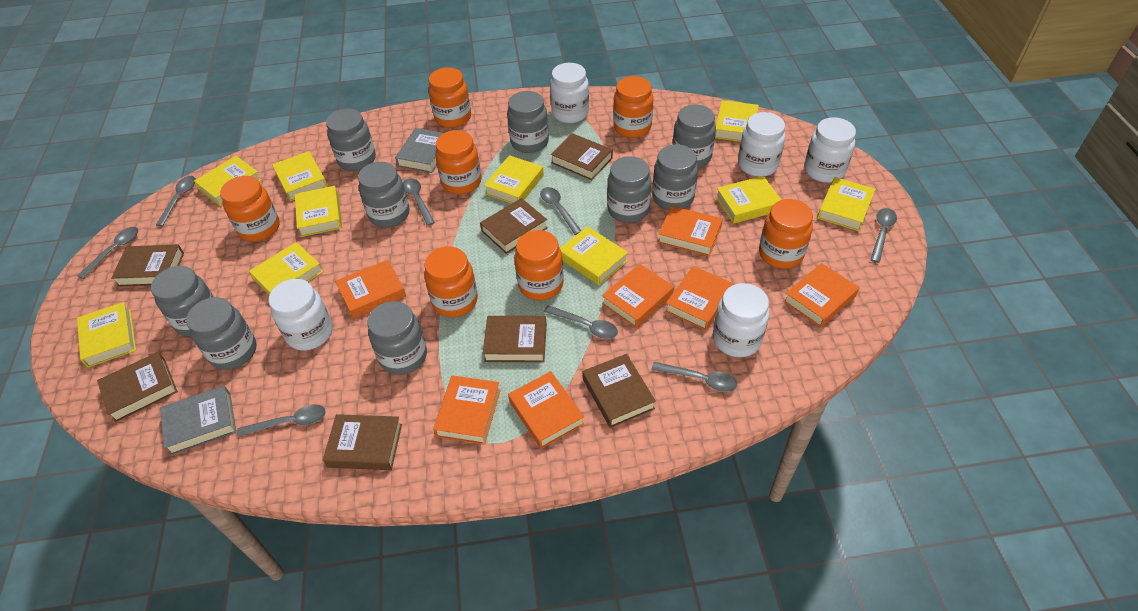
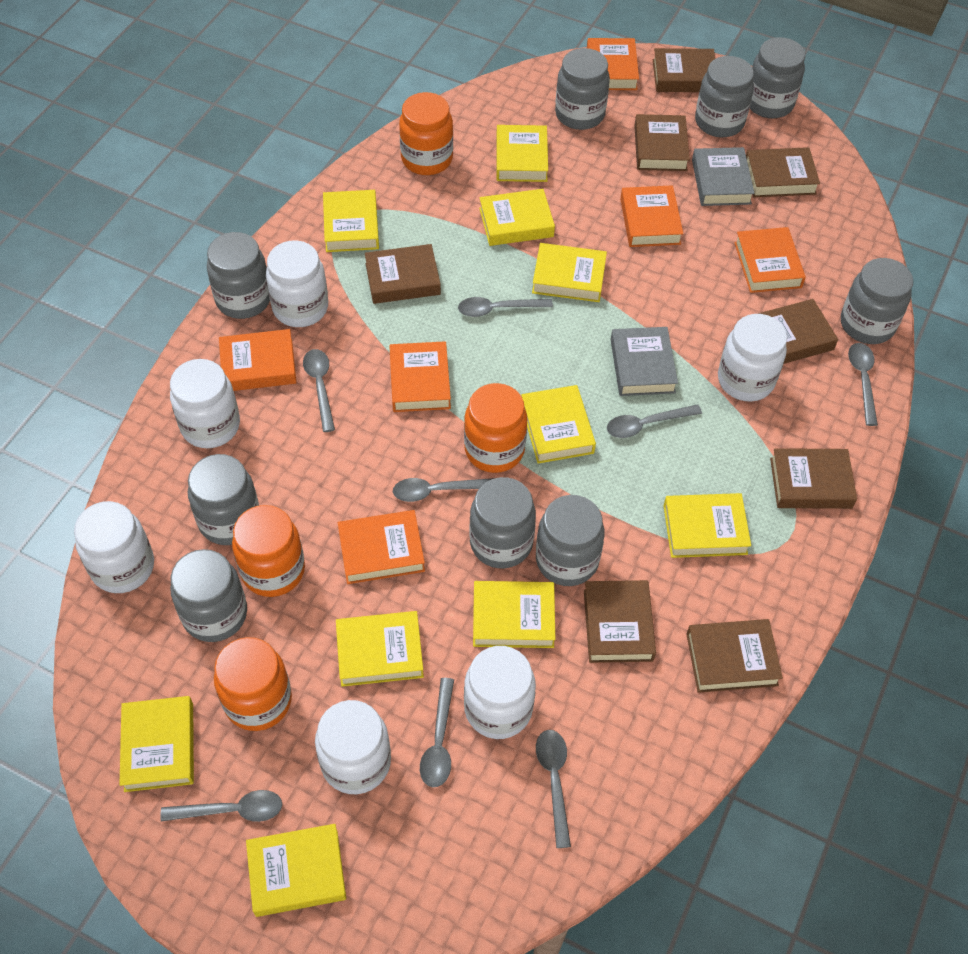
brown book: 7 -> 8
orange book: 7 -> 6
orange jar: 7 -> 4
white jar: 5 -> 6

